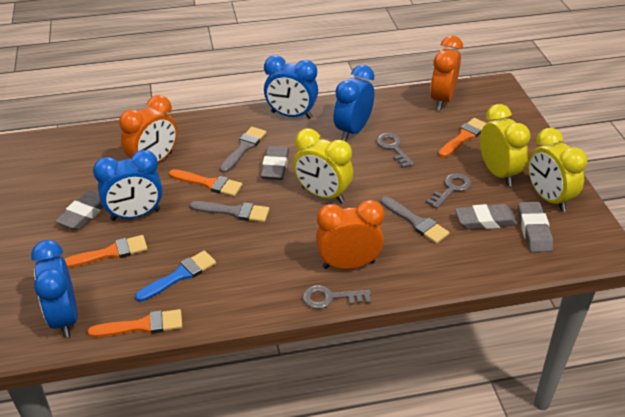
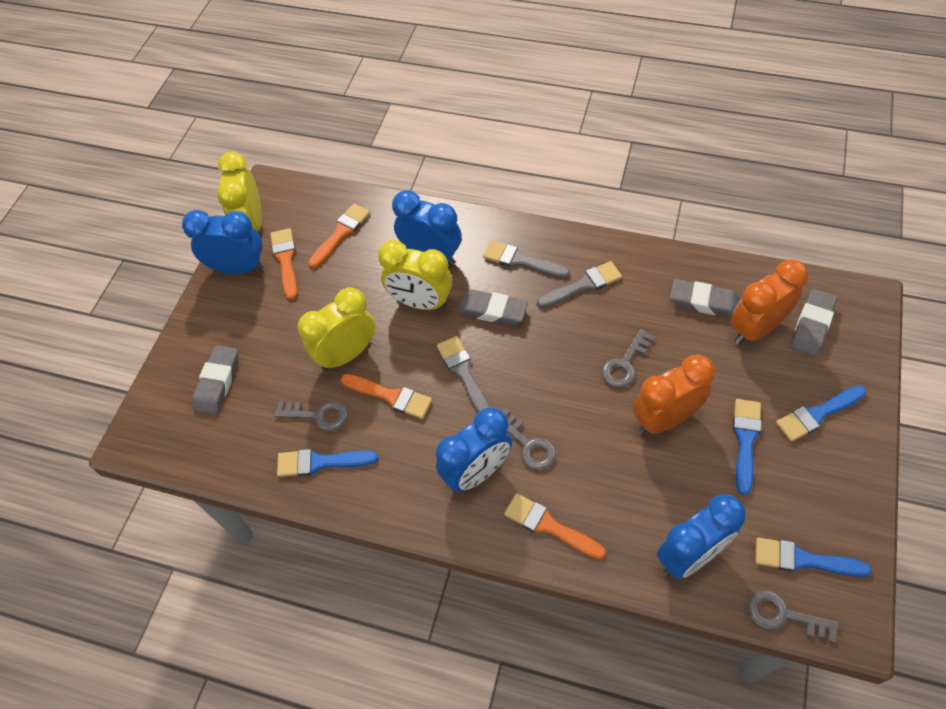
blue brush: 1 -> 4
grey key: 3 -> 4
orange clock: 3 -> 2

